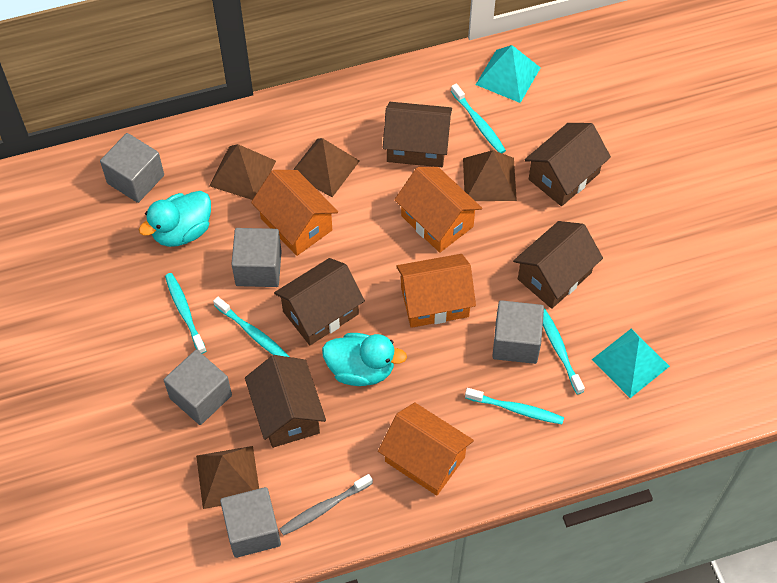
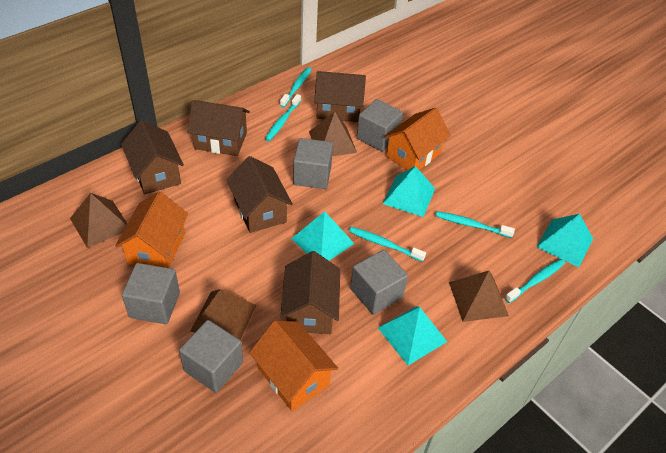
grey toothbrush: 1 -> 0
orange house: 4 -> 3
turquoise duck: 2 -> 0
turquoise pyramid: 2 -> 4

